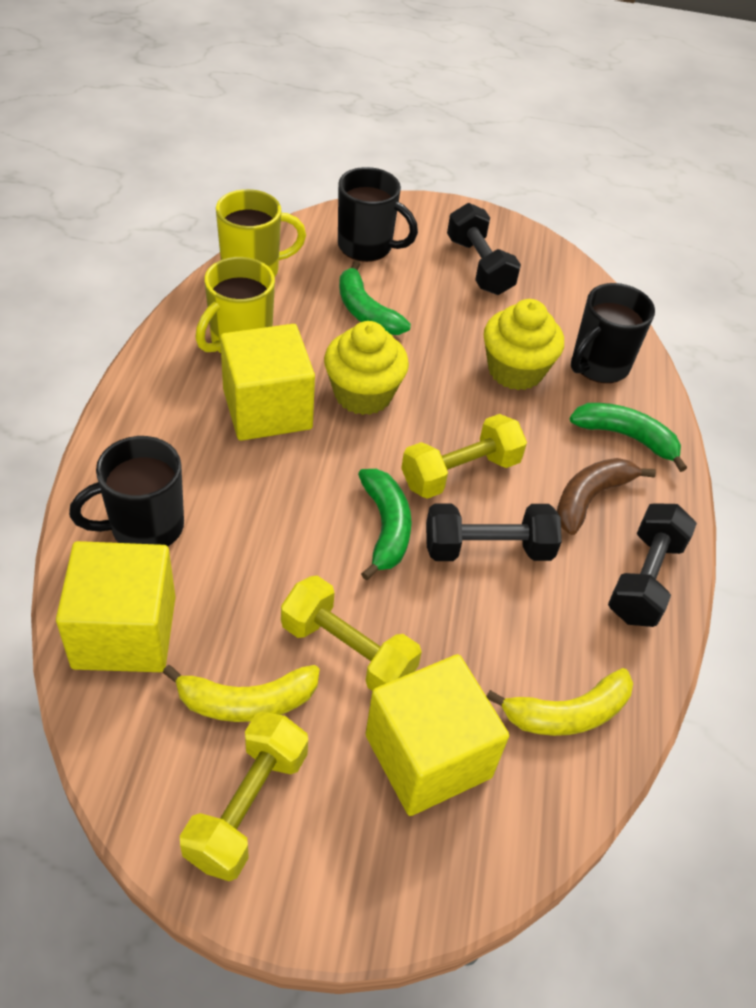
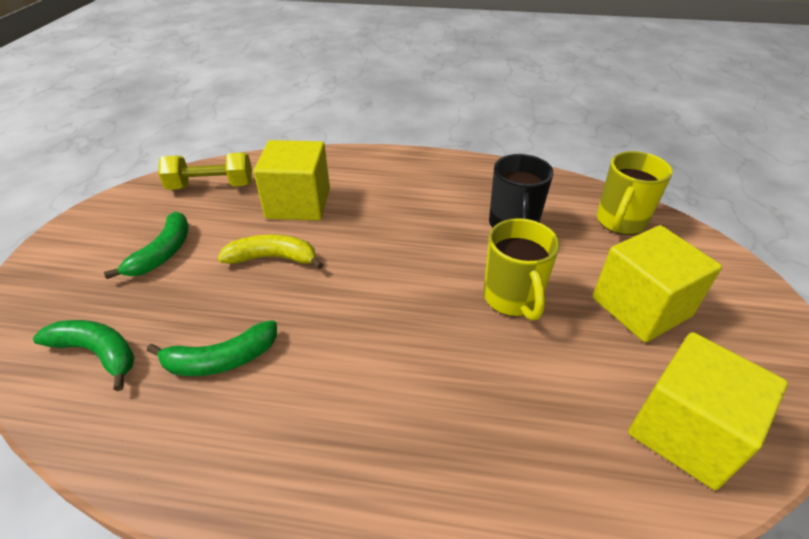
black dumbbell: 3 -> 0
black mug: 3 -> 1
brown banana: 1 -> 0
yellow banana: 2 -> 1
yellow cupcake: 2 -> 0
yellow dumbbell: 3 -> 1

